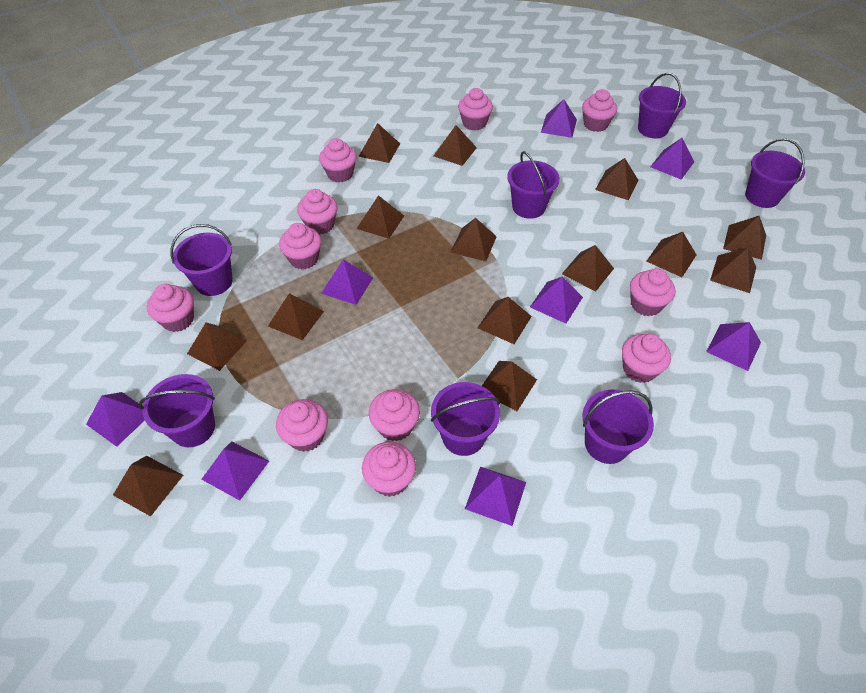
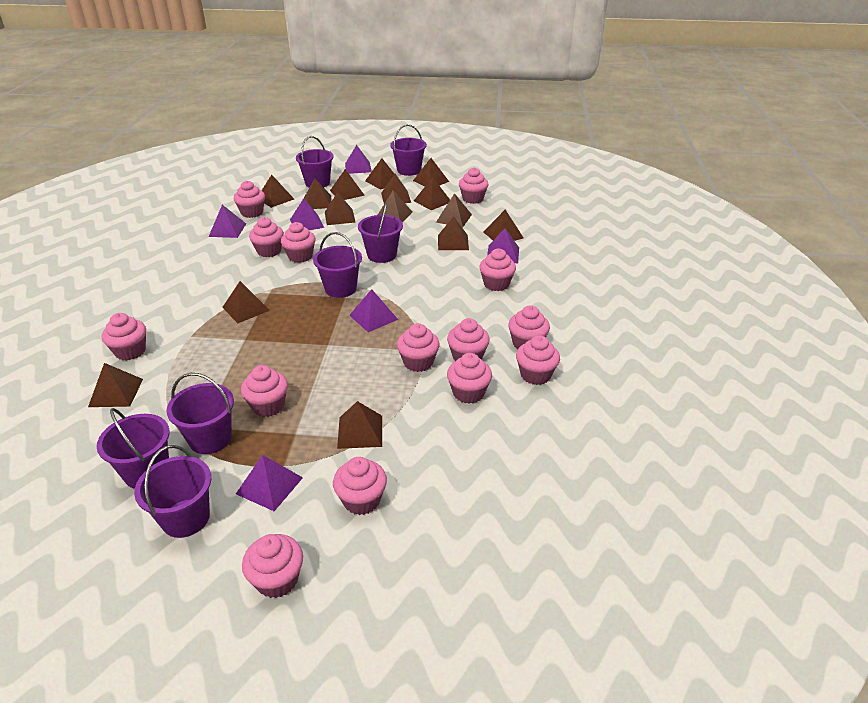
brown pyramid: 14 -> 15
pink cupcake: 11 -> 14
purple pyramid: 8 -> 6

